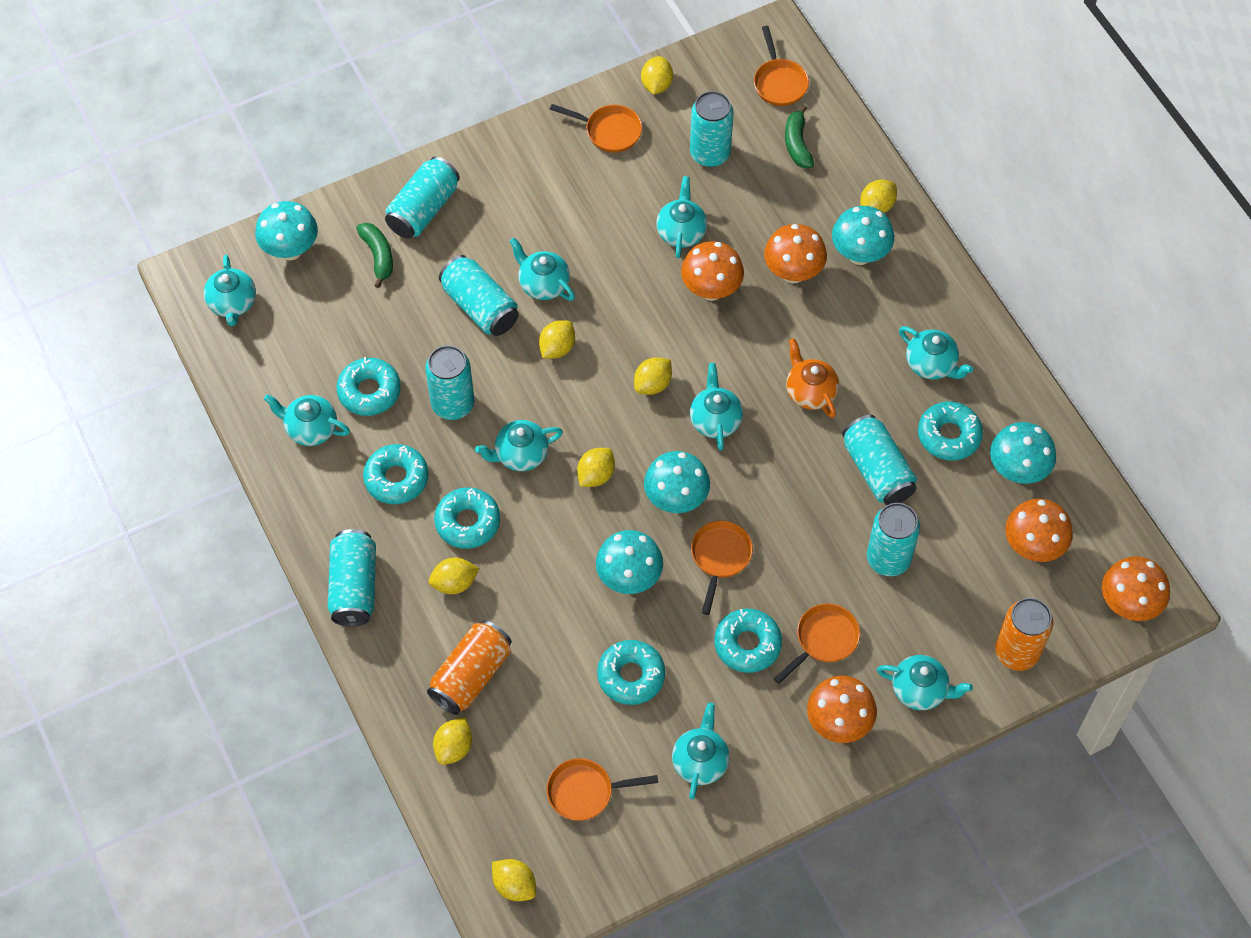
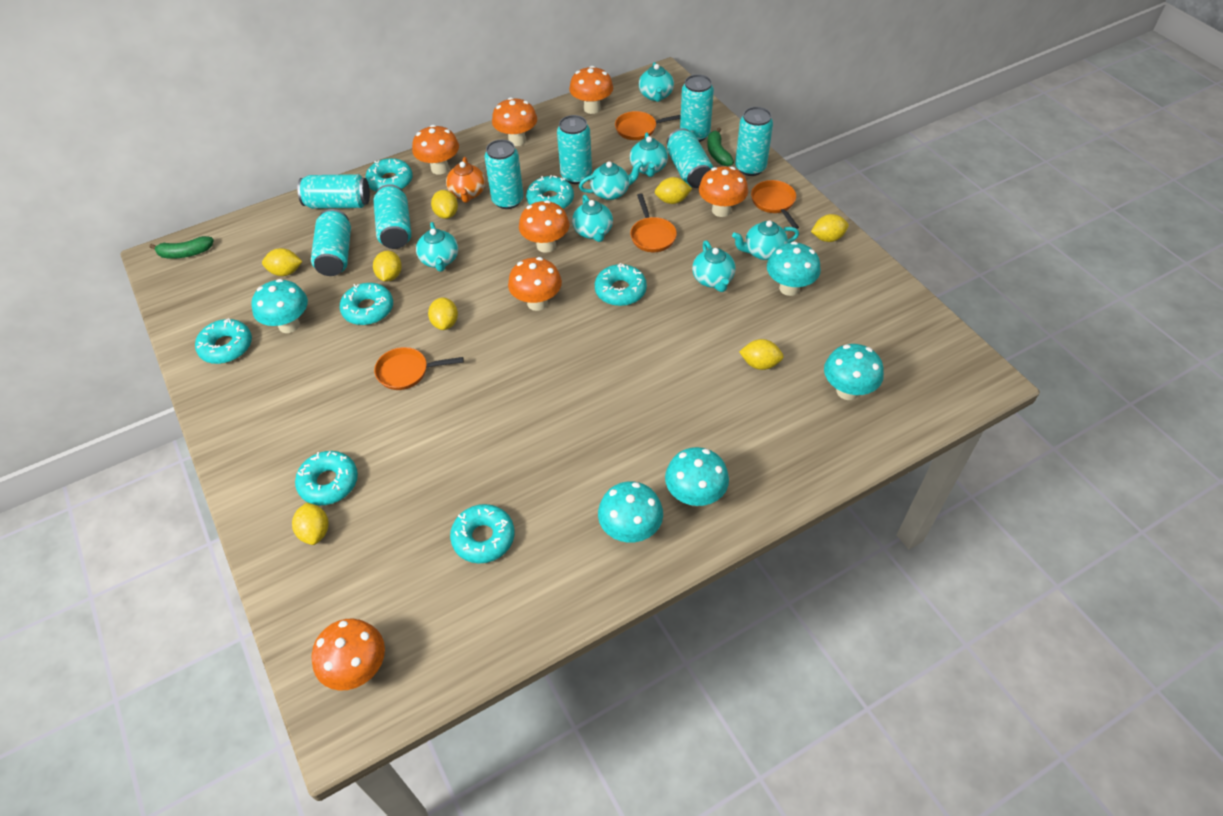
orange can: 2 -> 0
orange mushroom: 5 -> 7
orange pan: 5 -> 4
turquoise can: 7 -> 8
turquoise donut: 6 -> 7
turquoise teapot: 9 -> 7

